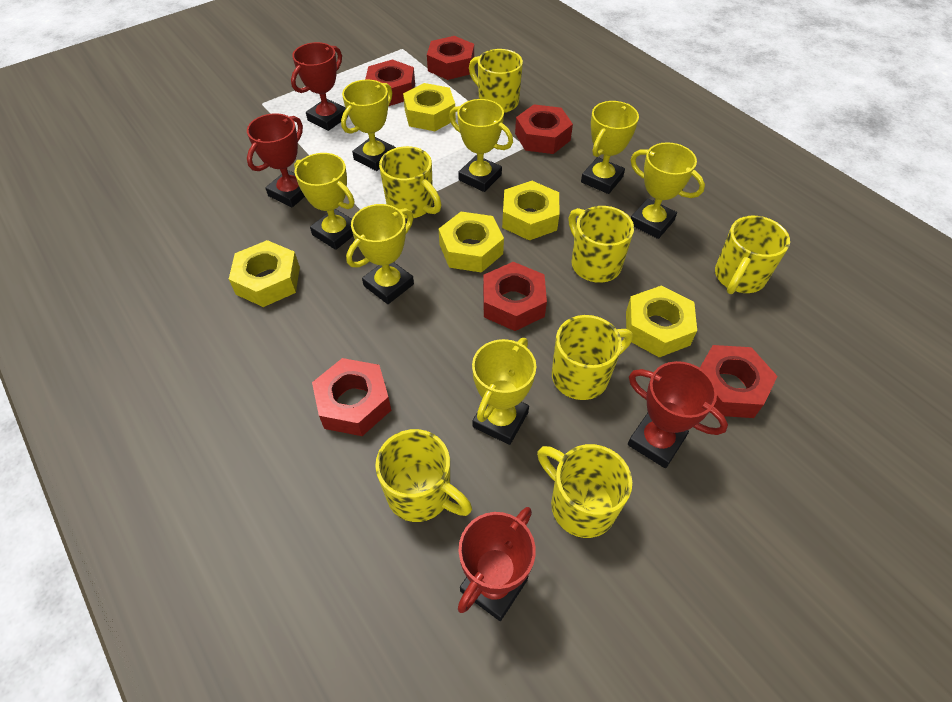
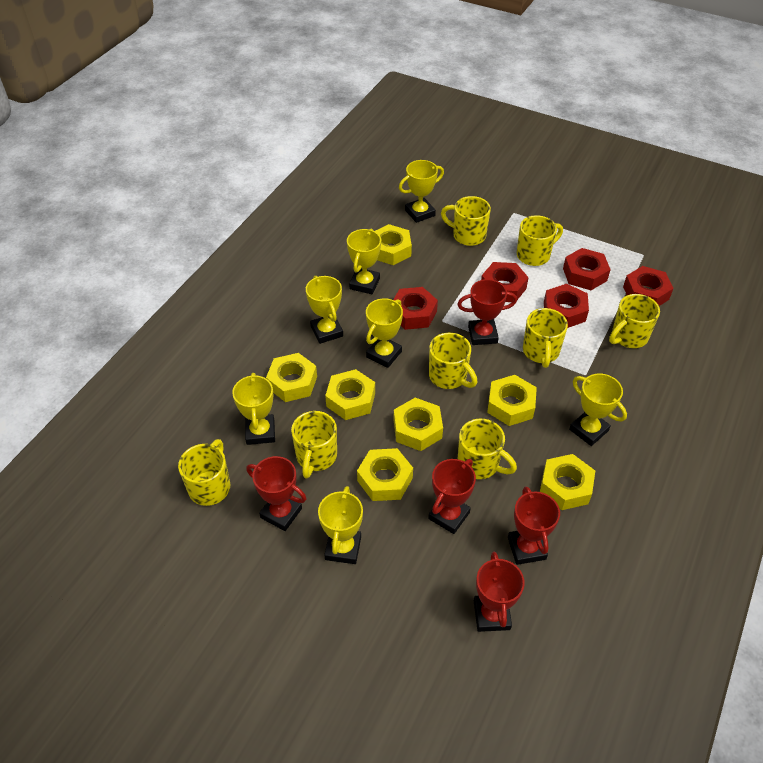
red nut: 6 -> 5
red trophy: 4 -> 5
yellow mug: 7 -> 8
yellow nut: 5 -> 7

